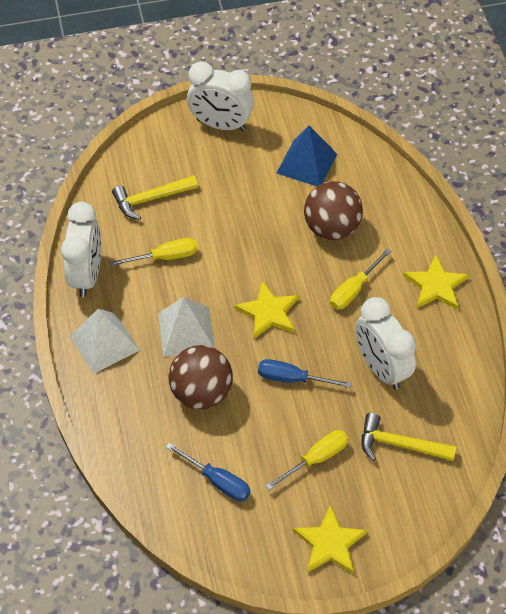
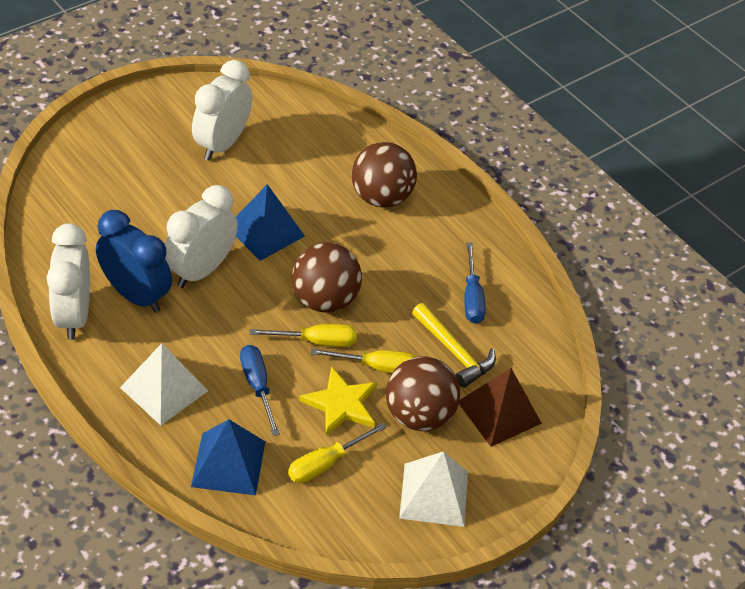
blue clock: 0 -> 1
blue pyramid: 1 -> 2
brown ball: 2 -> 3
brown pyramid: 0 -> 1
yellow hammer: 2 -> 1
yellow star: 3 -> 1

